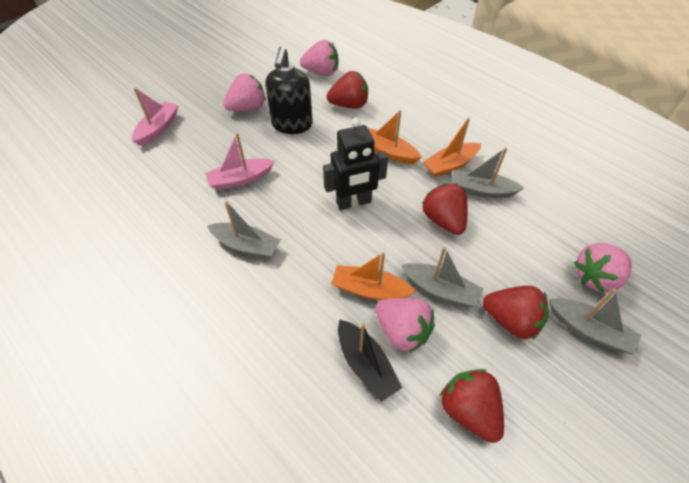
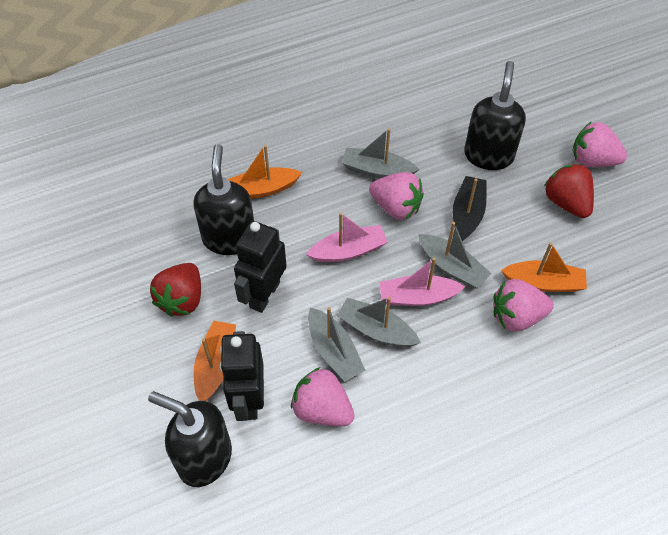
black robot: 1 -> 2
black soap dispenser: 1 -> 3
red strawberry: 4 -> 2

